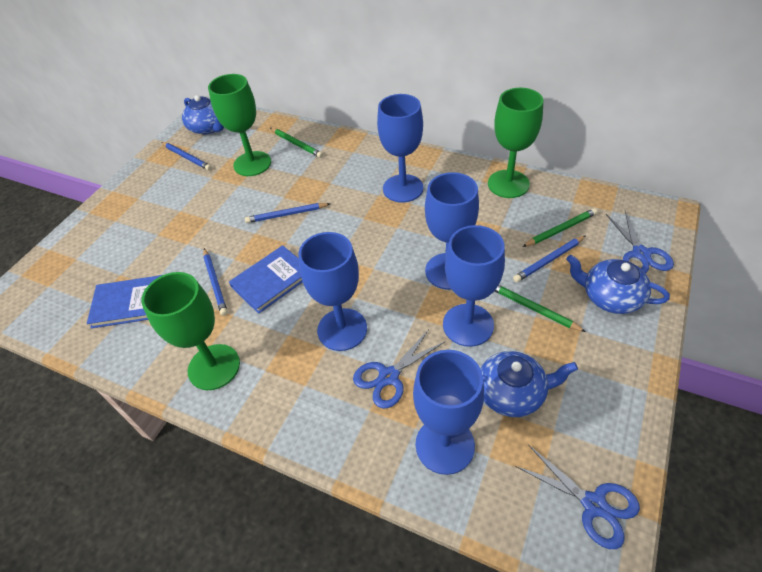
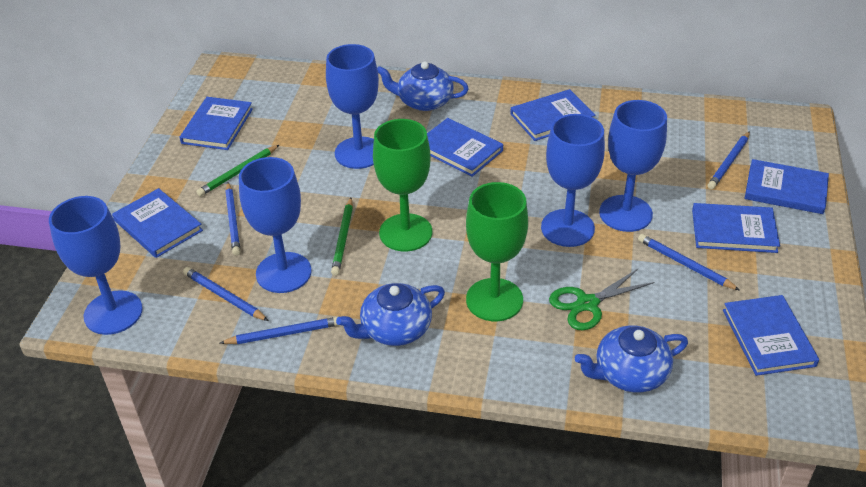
blue book: 2 -> 7
blue pencil: 4 -> 5
blue scissors: 3 -> 0
green goblet: 3 -> 2
green pencil: 3 -> 2
green scissors: 0 -> 1

